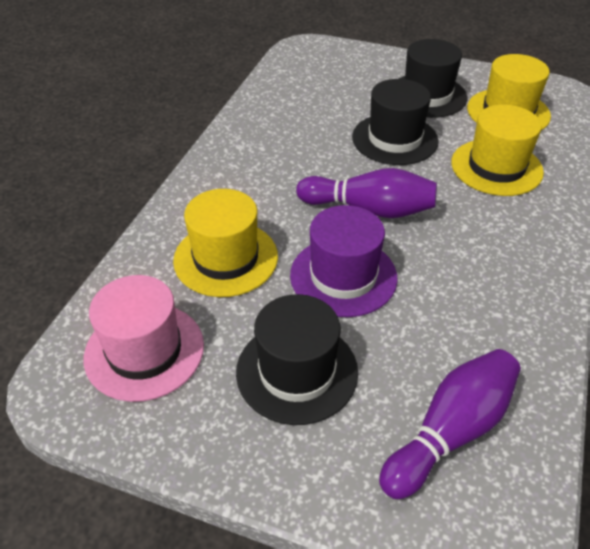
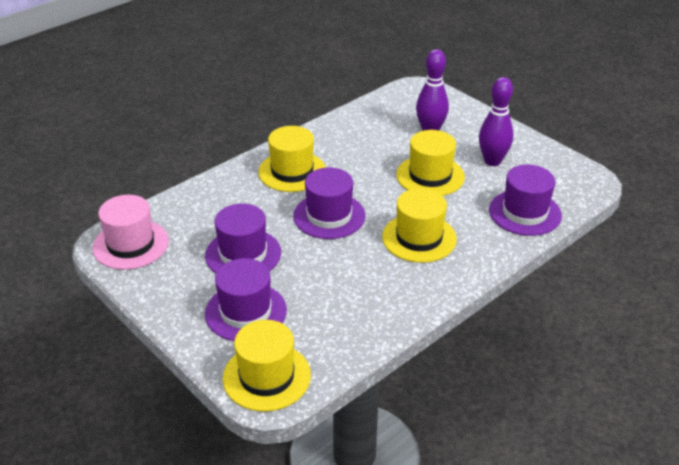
black hat: 3 -> 0
purple hat: 1 -> 4
yellow hat: 3 -> 4

